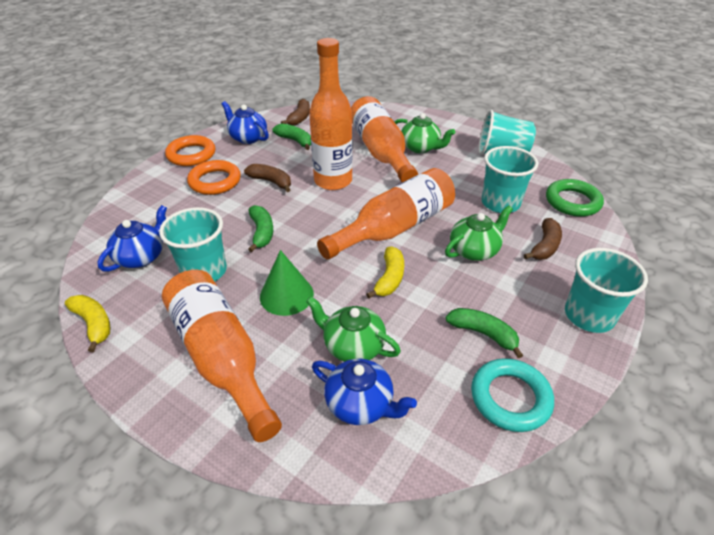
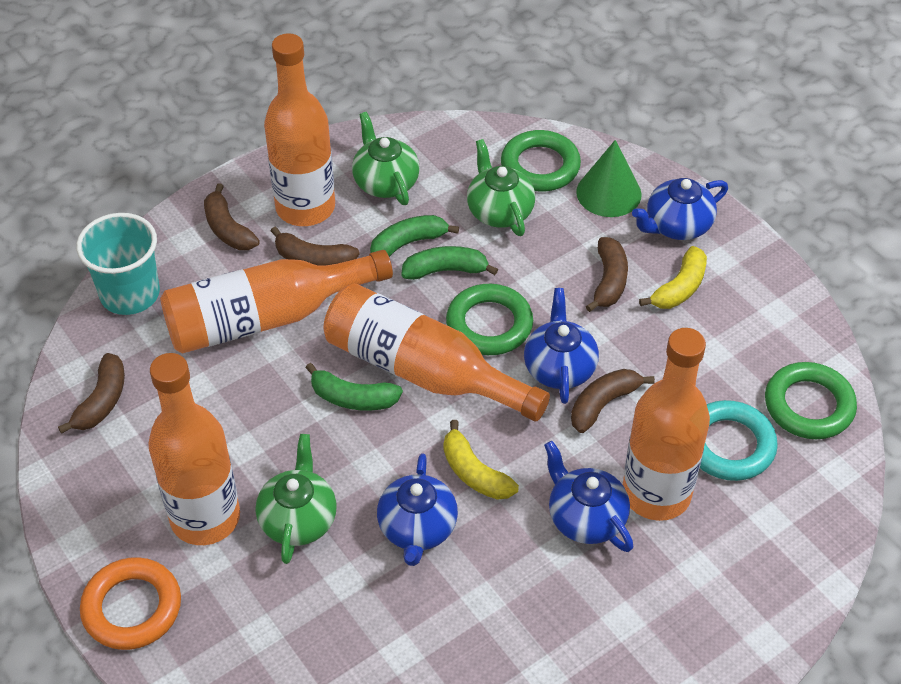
blue teapot: 3 -> 4
brown banana: 3 -> 5
green ring: 1 -> 3
orange bottle: 4 -> 5
orange ring: 2 -> 1
turquoise cup: 4 -> 1

